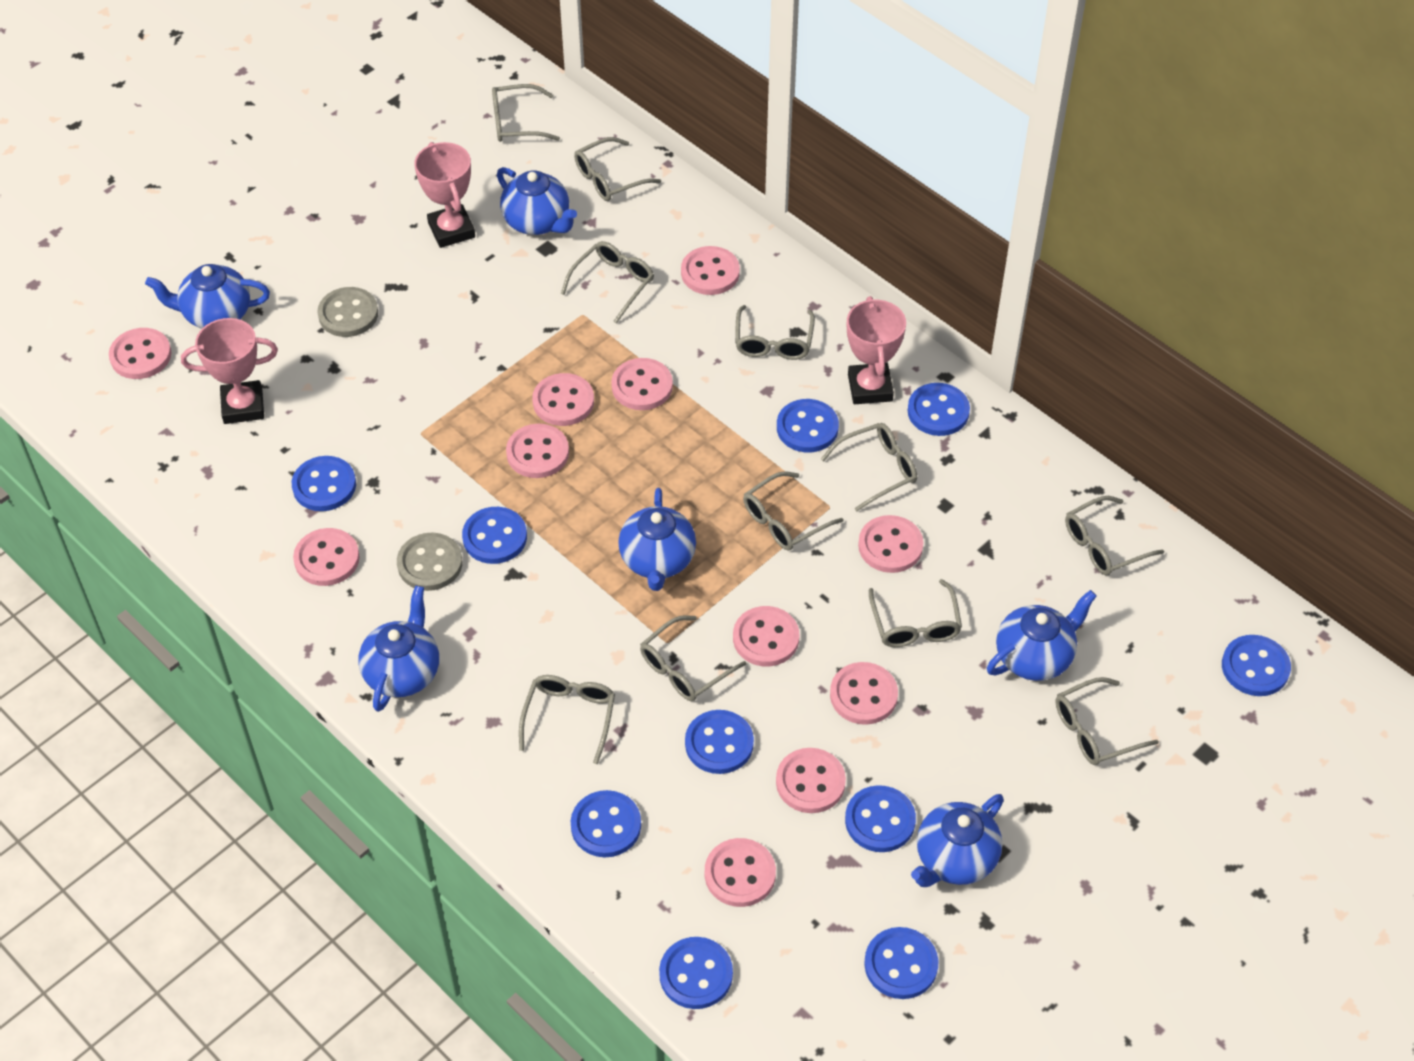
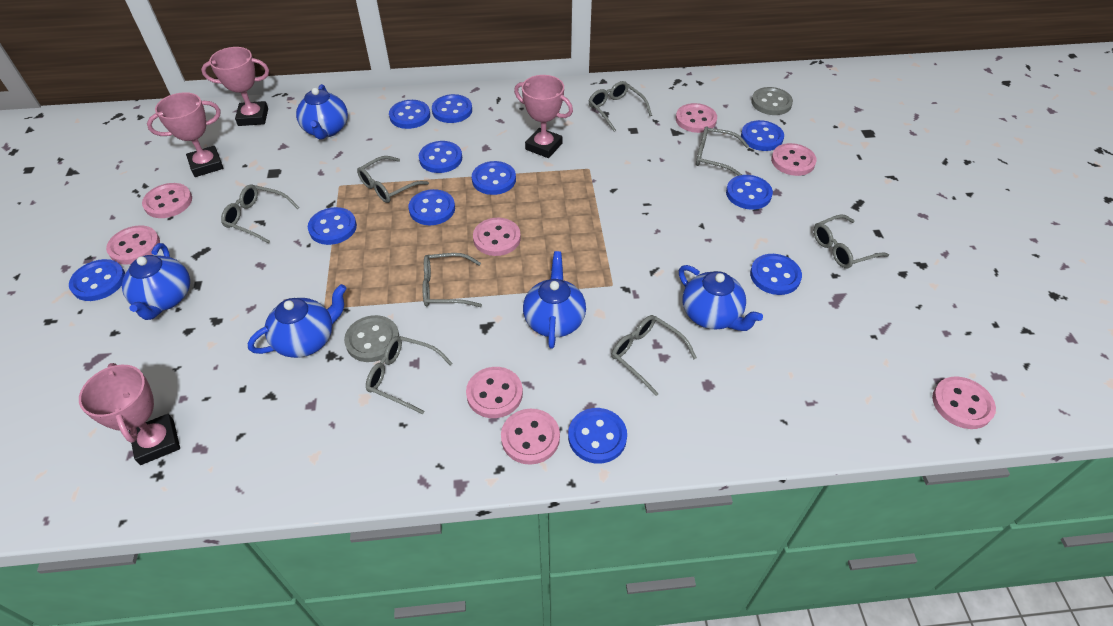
blue button: 10 -> 11
blue teapot: 6 -> 5
grey glasses: 11 -> 8
pink button: 11 -> 8
pink trophy: 3 -> 4

